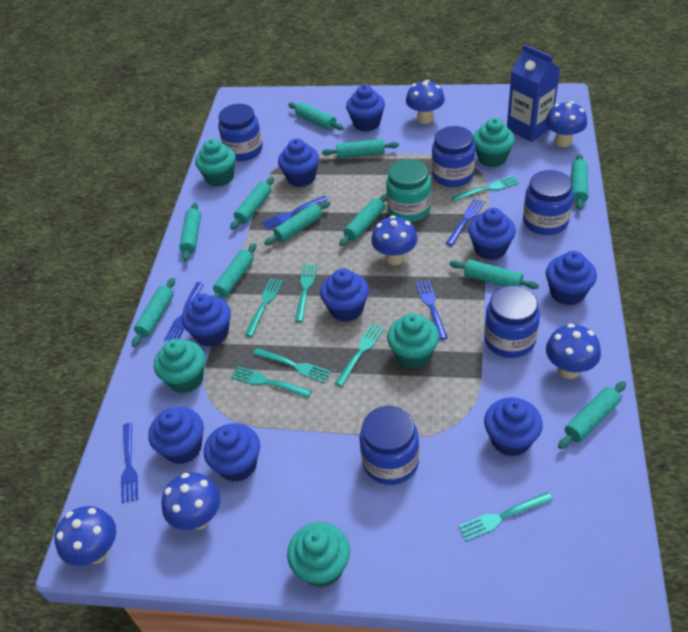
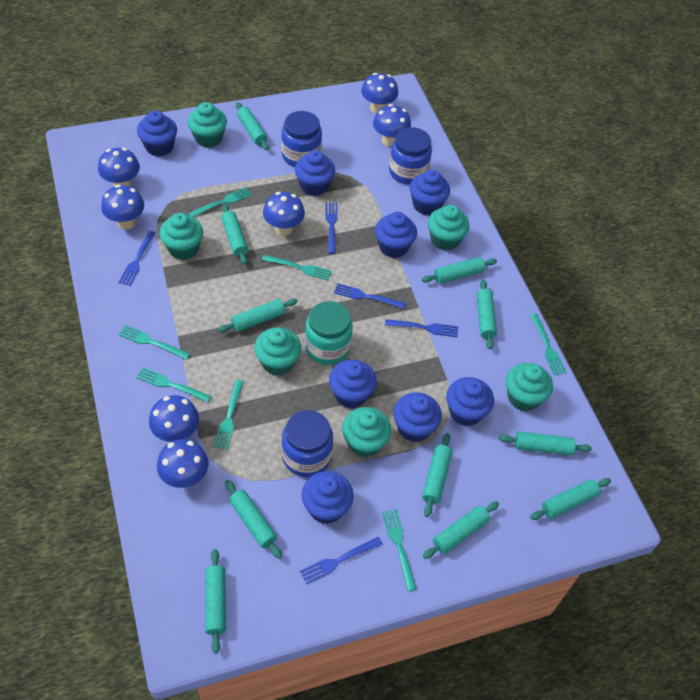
blue carton: 1 -> 0
blue cupcake: 9 -> 8
blue jar: 5 -> 3
blue mushroom: 6 -> 7
turquoise cupcake: 5 -> 6

